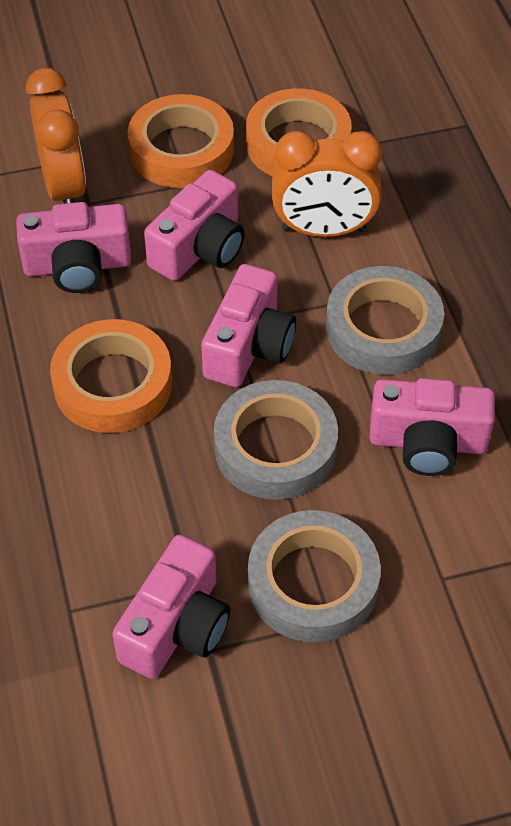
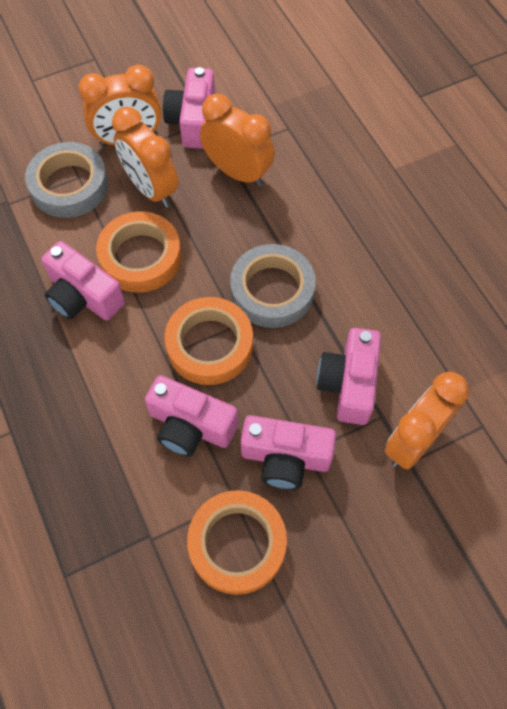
grey tape: 3 -> 2
orange clock: 2 -> 4

